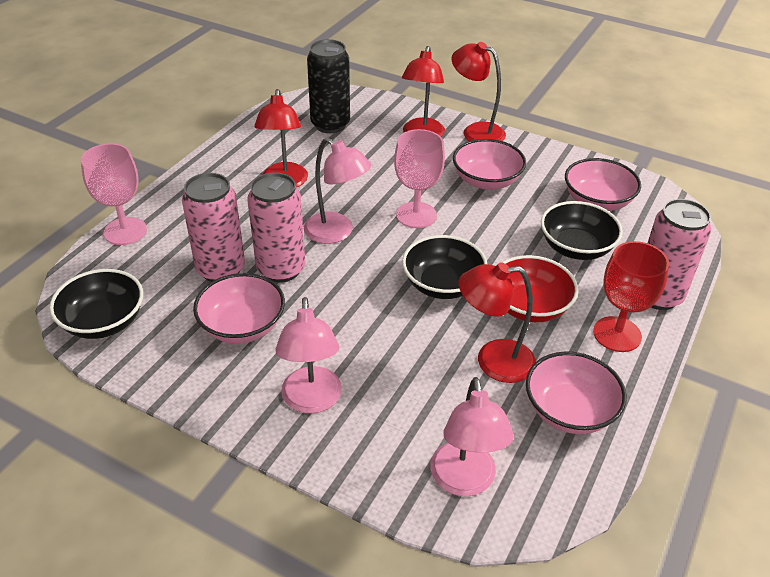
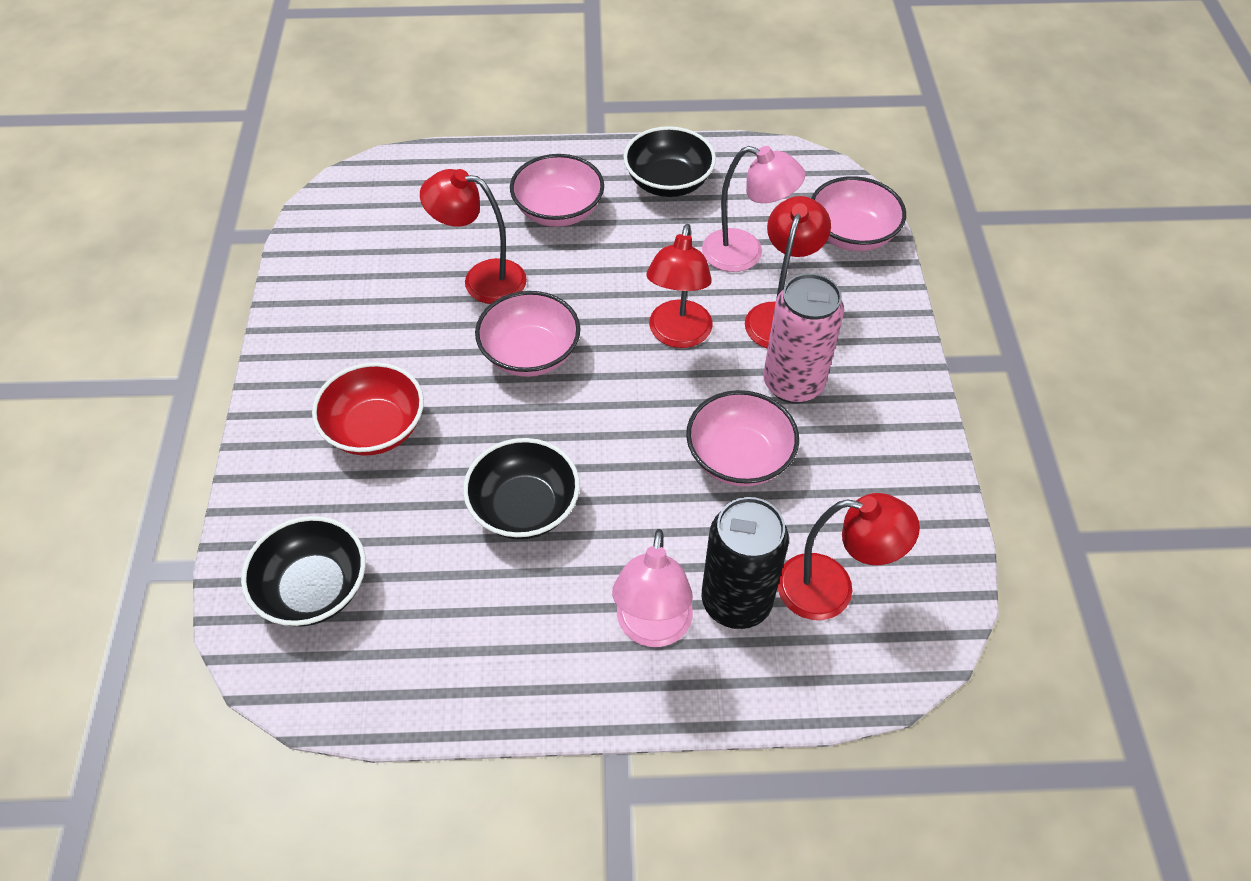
pink can: 3 -> 1
pink goblet: 2 -> 0
pink lamp: 3 -> 2
red goblet: 1 -> 0

